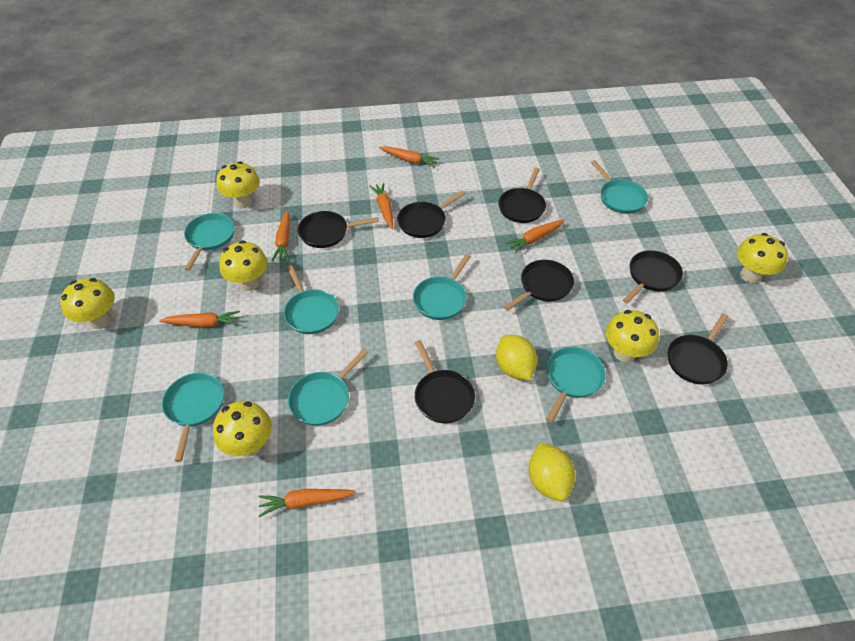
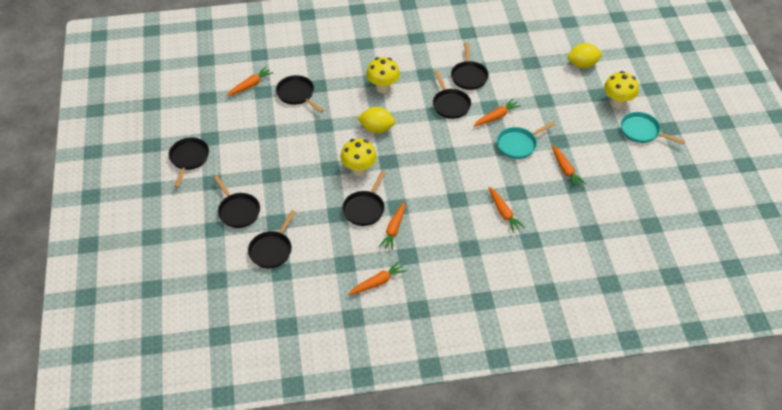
turquoise pan: 7 -> 2
yellow mushroom: 6 -> 3

